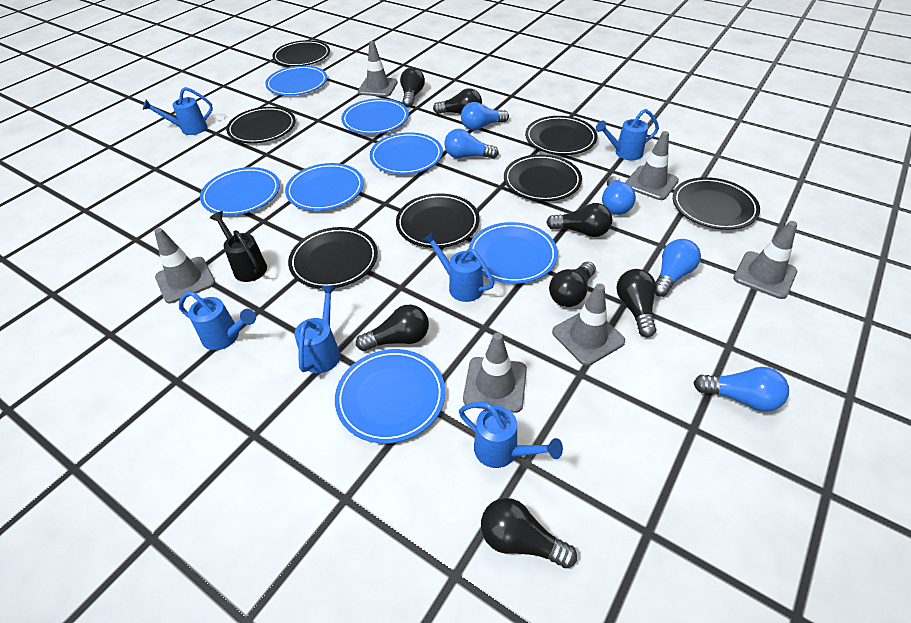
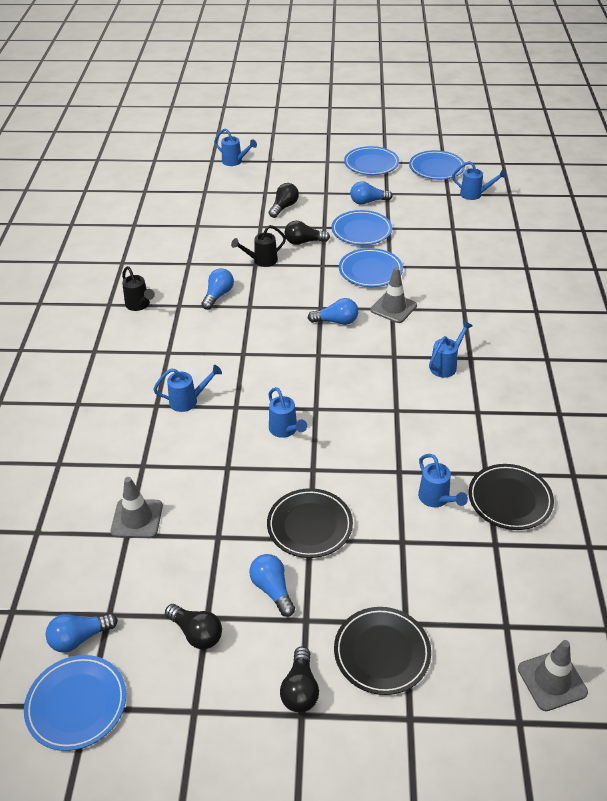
black light bulb: 7 -> 4
black plate: 7 -> 3
black watering can: 1 -> 2
blue plate: 7 -> 5
grey traffic cone: 6 -> 3

